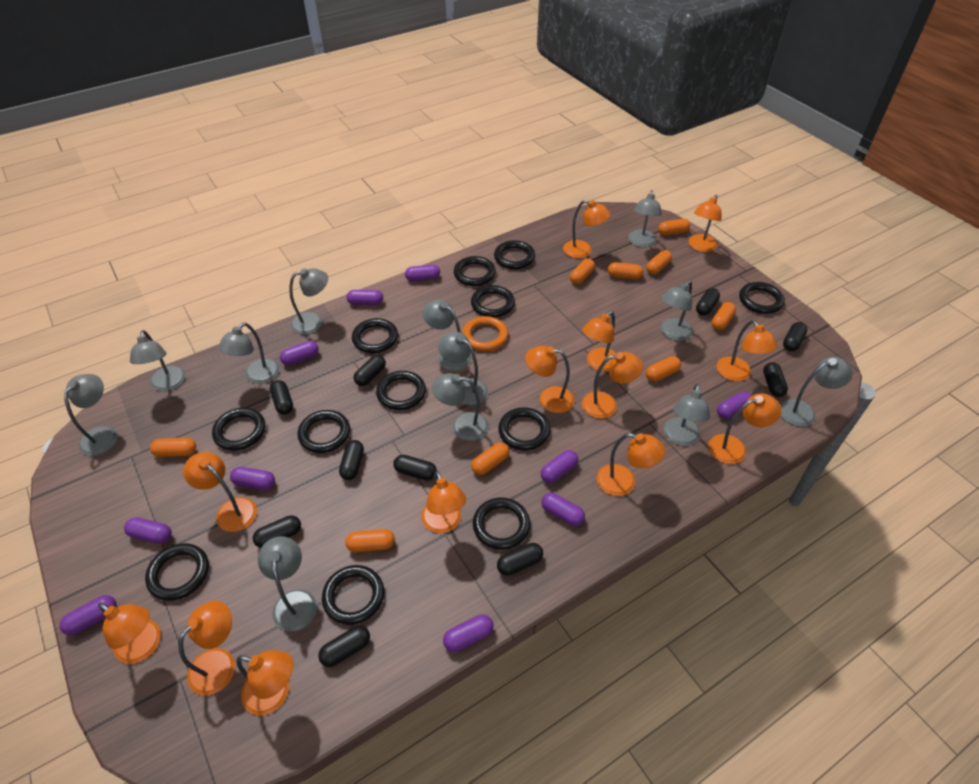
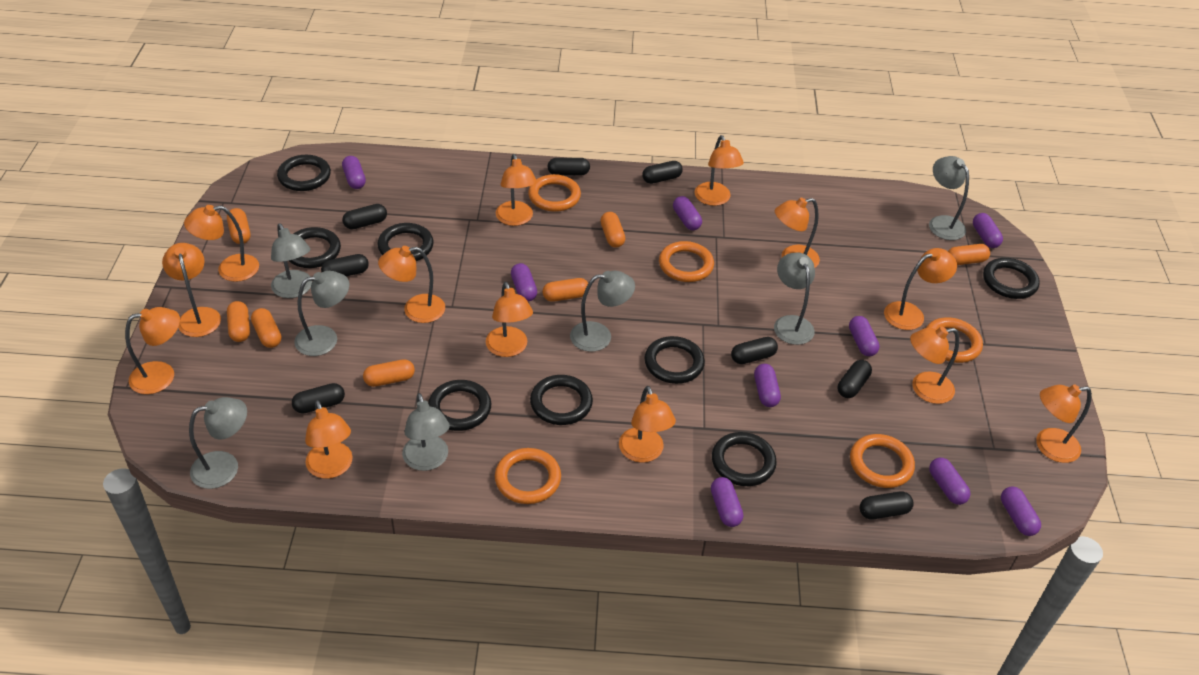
black capsule: 10 -> 8
black ring: 12 -> 8
grey lamp: 12 -> 7
orange capsule: 9 -> 7
orange ring: 1 -> 5
purple capsule: 10 -> 9

